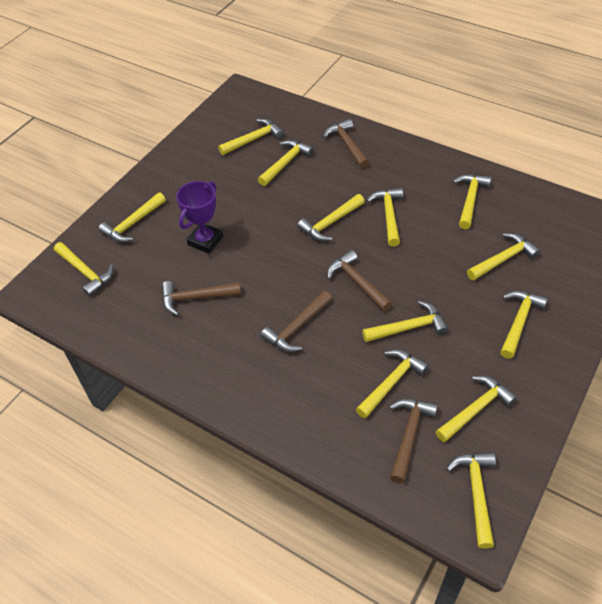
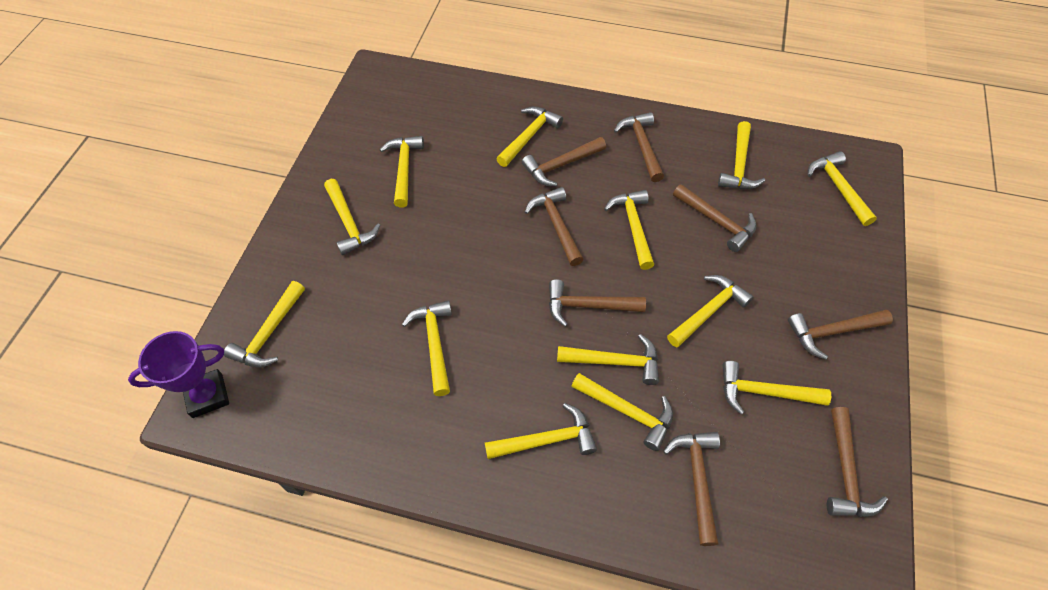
brown hammer: 5 -> 8

